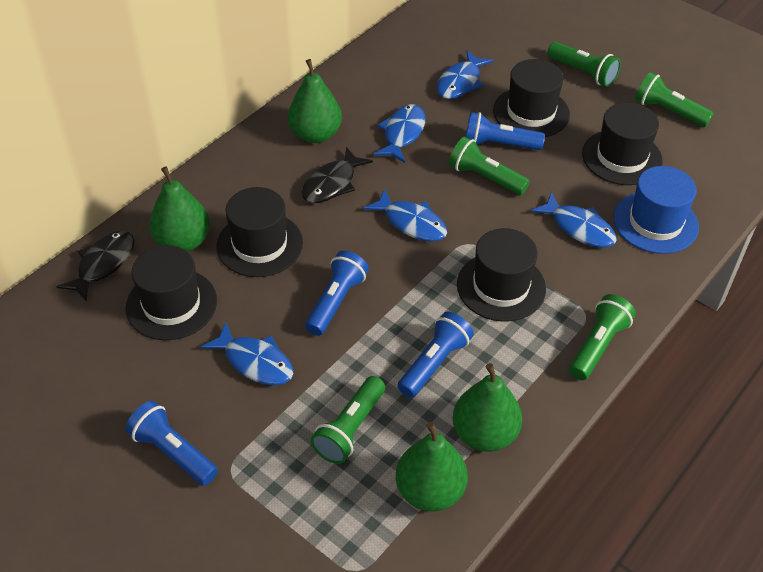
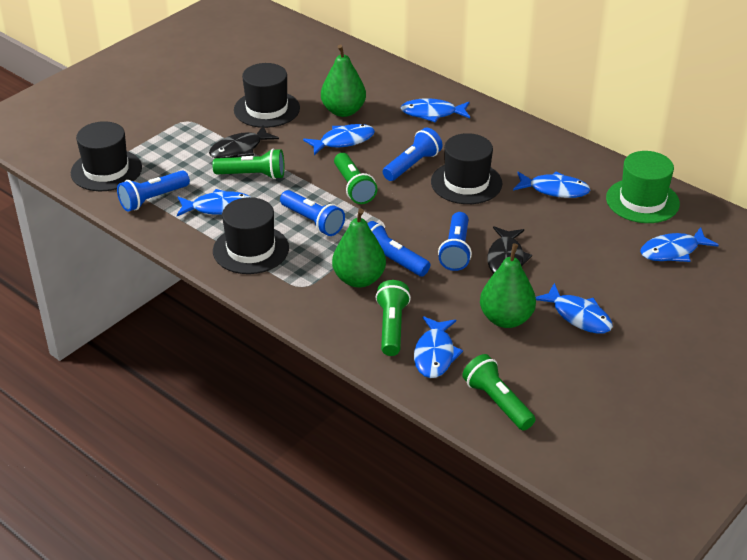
black hat: 5 -> 4
blue fish: 5 -> 7
blue flashlight: 4 -> 5
blue hat: 1 -> 0
green flashlight: 5 -> 4
green hat: 0 -> 1
green pear: 4 -> 3

